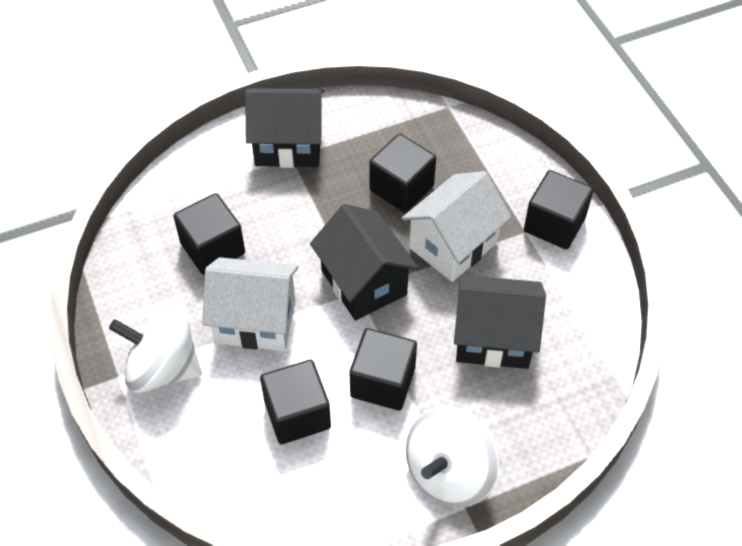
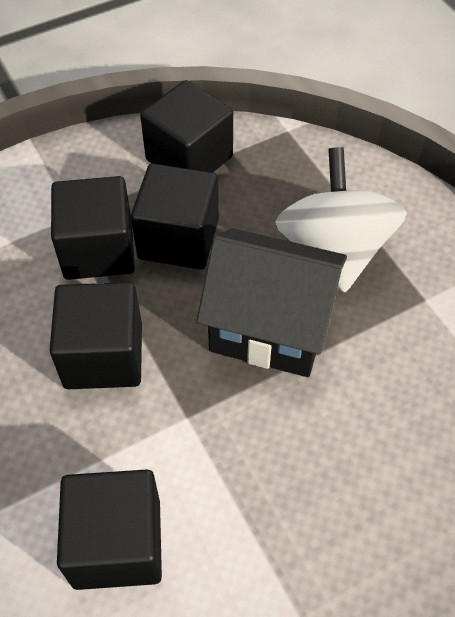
black house: 3 -> 1
white house: 2 -> 0
white spinning top: 2 -> 1

